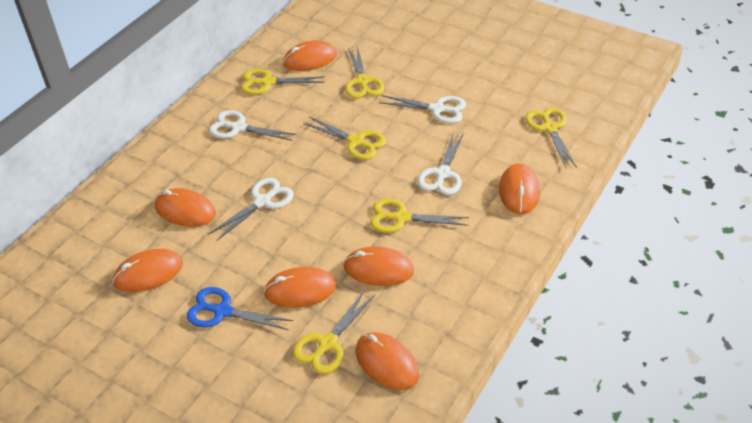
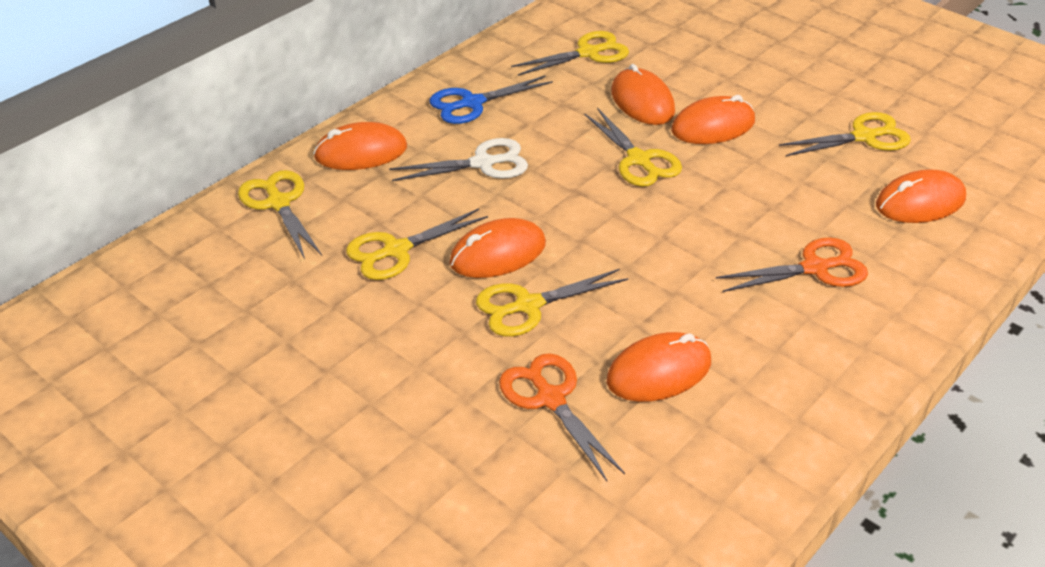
orange mouse: 7 -> 6
orange scissors: 0 -> 2
white scissors: 4 -> 1

